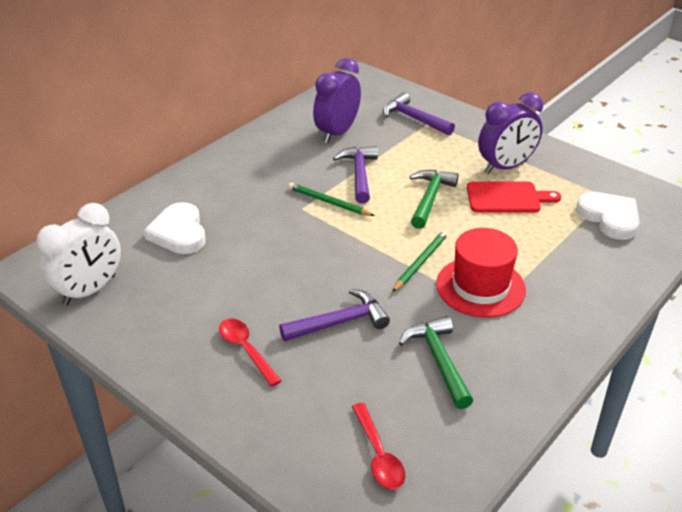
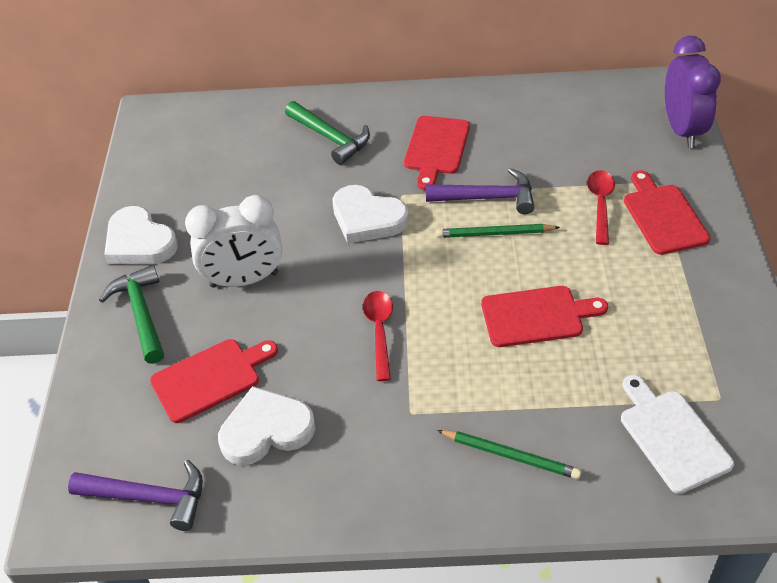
purple clock: 2 -> 1
purple hammer: 3 -> 2
red cutting board: 1 -> 4
red hat: 1 -> 0
white cutting board: 0 -> 1
white heart: 2 -> 3

